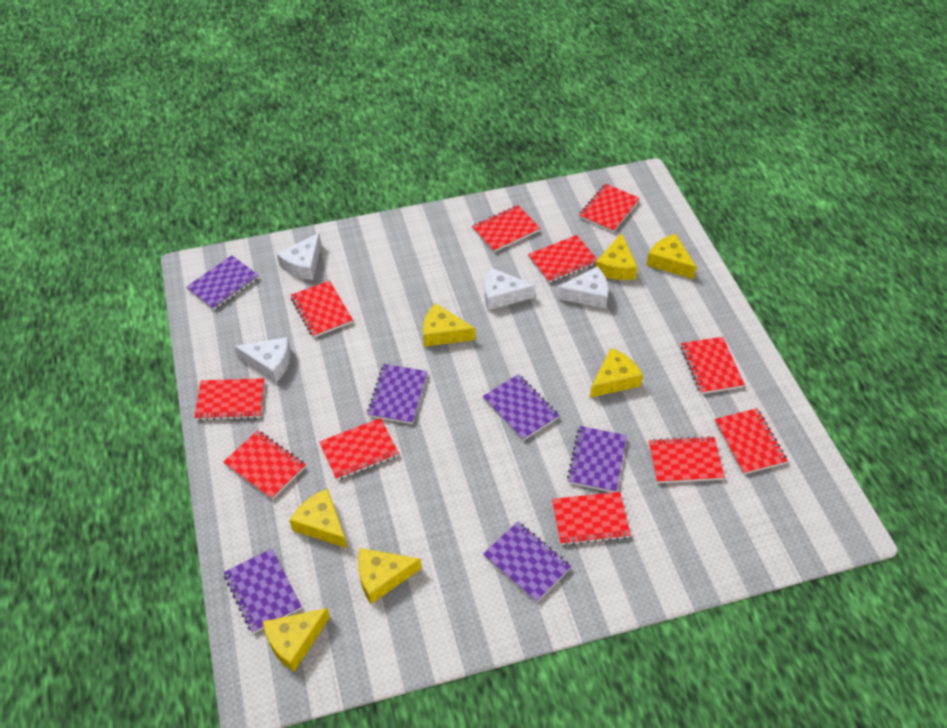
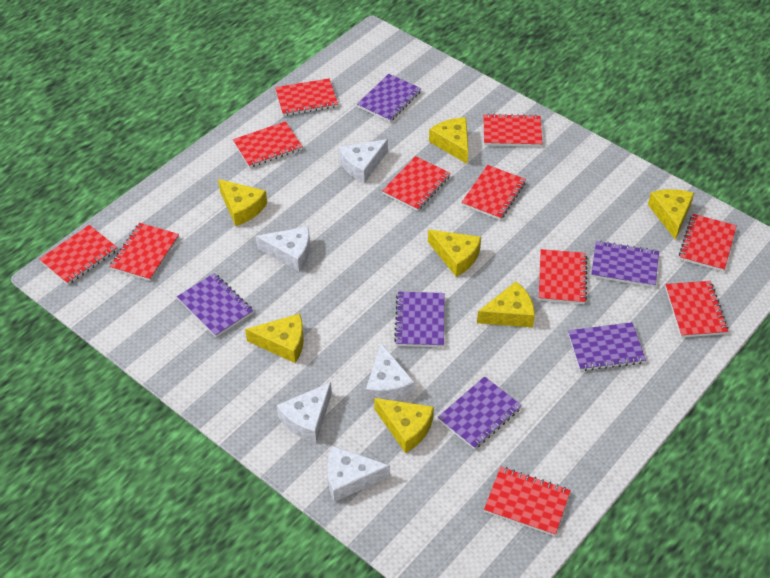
white cheese: 4 -> 5

